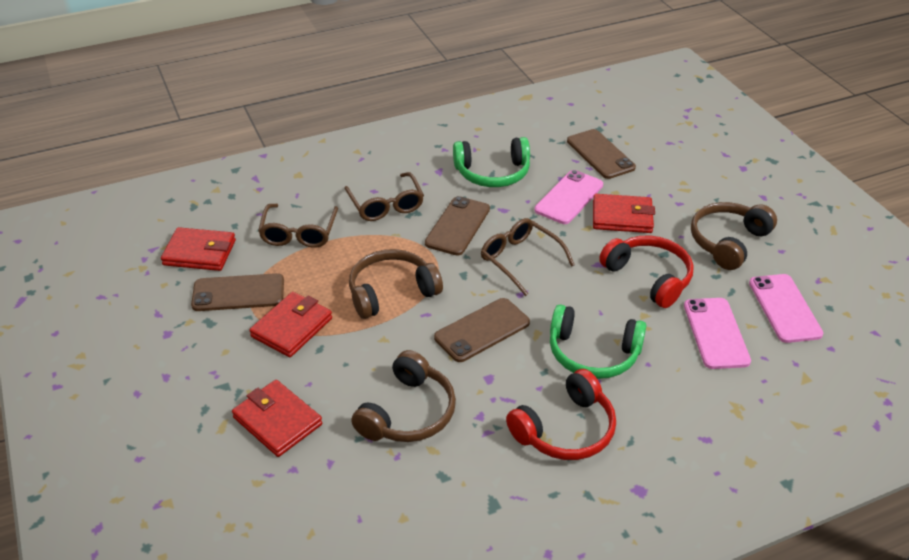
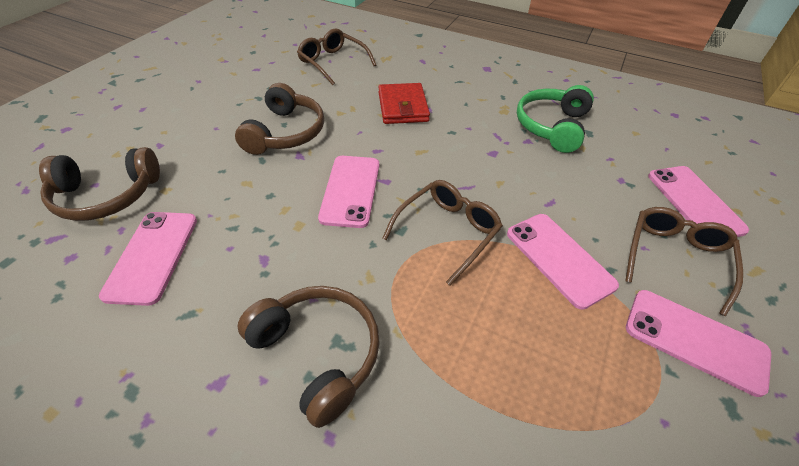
brown phone: 4 -> 0
green headphones: 2 -> 1
pink phone: 3 -> 5
red headphones: 2 -> 0
red wallet: 4 -> 1

